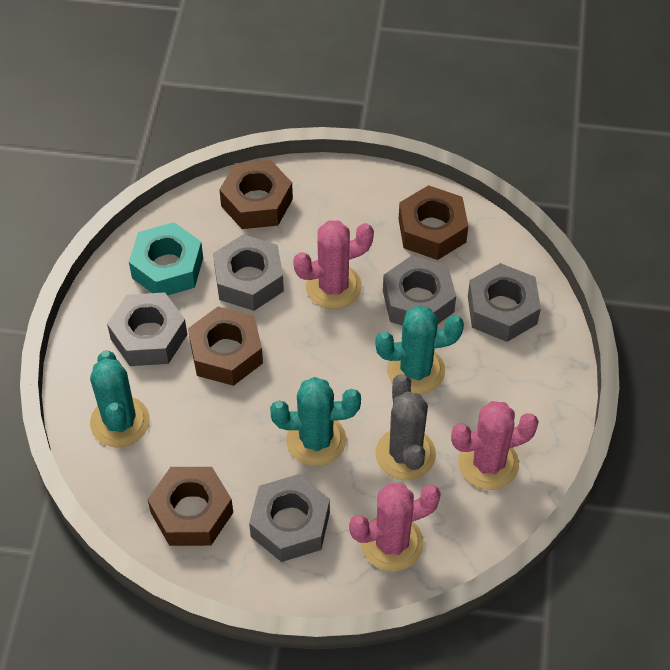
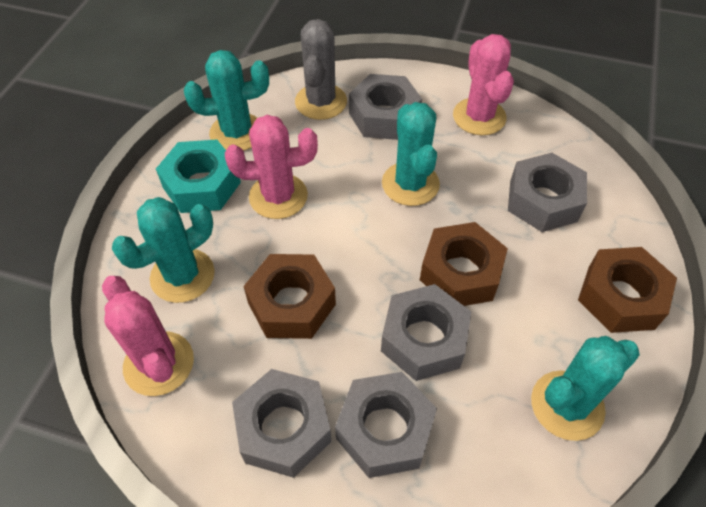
brown nut: 4 -> 3
turquoise cactus: 3 -> 4

